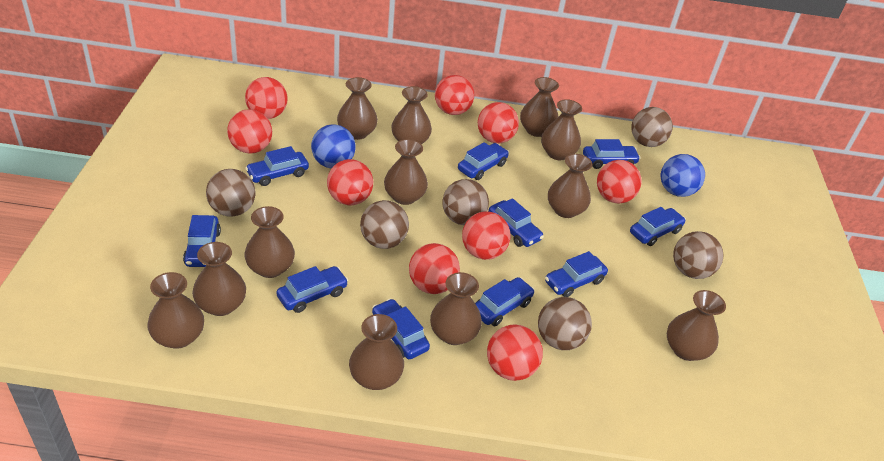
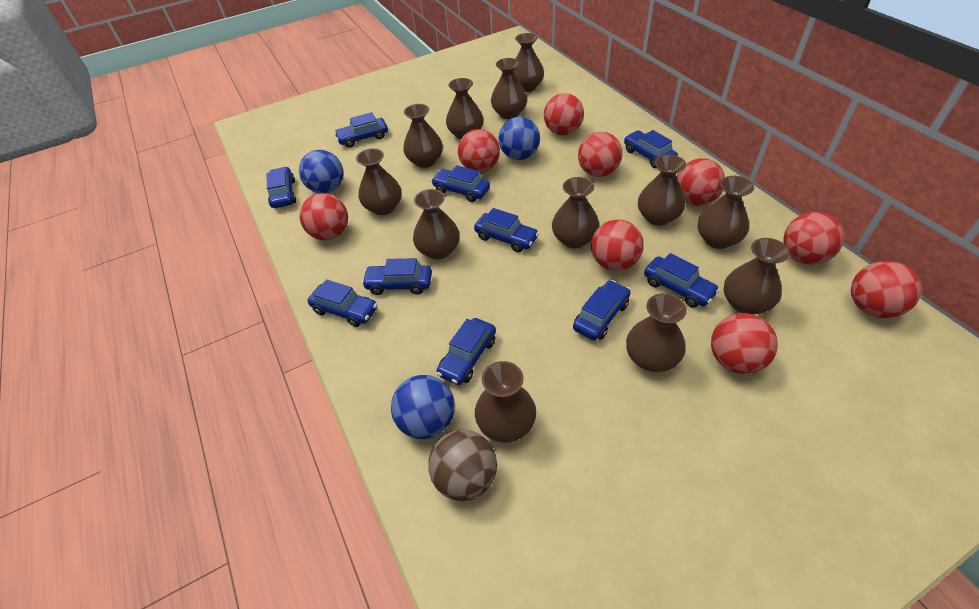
blue ball: 2 -> 3
brown ball: 6 -> 1

